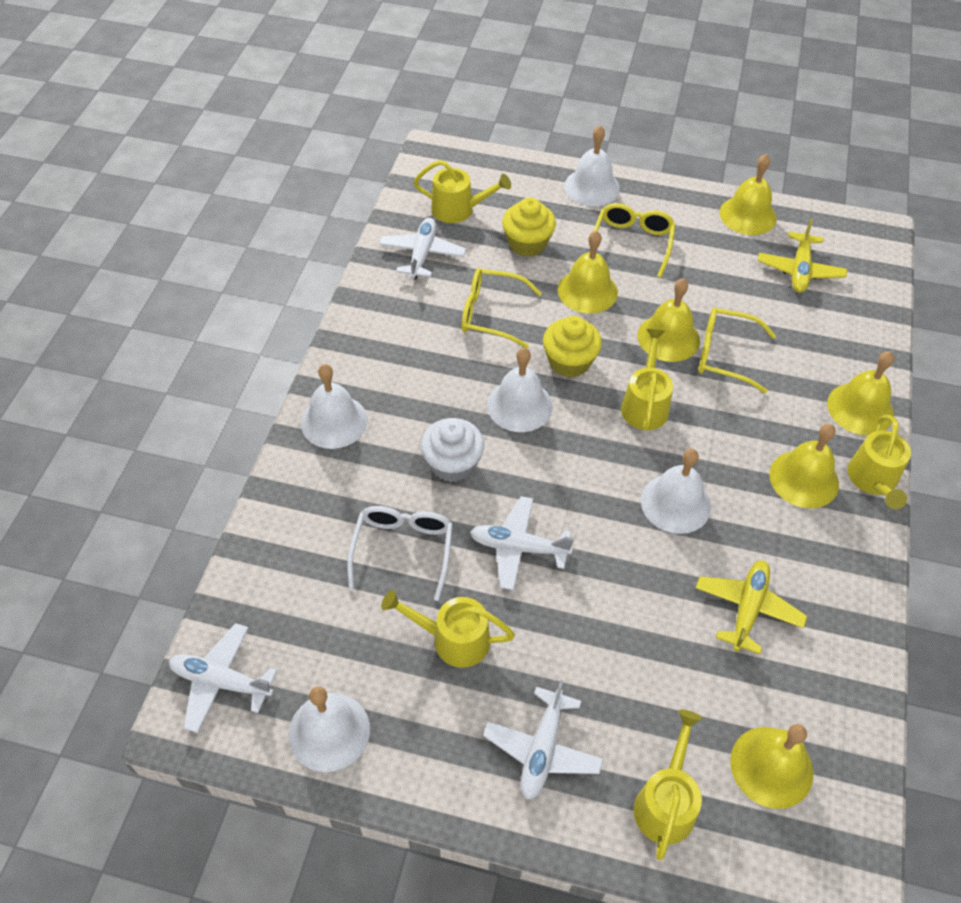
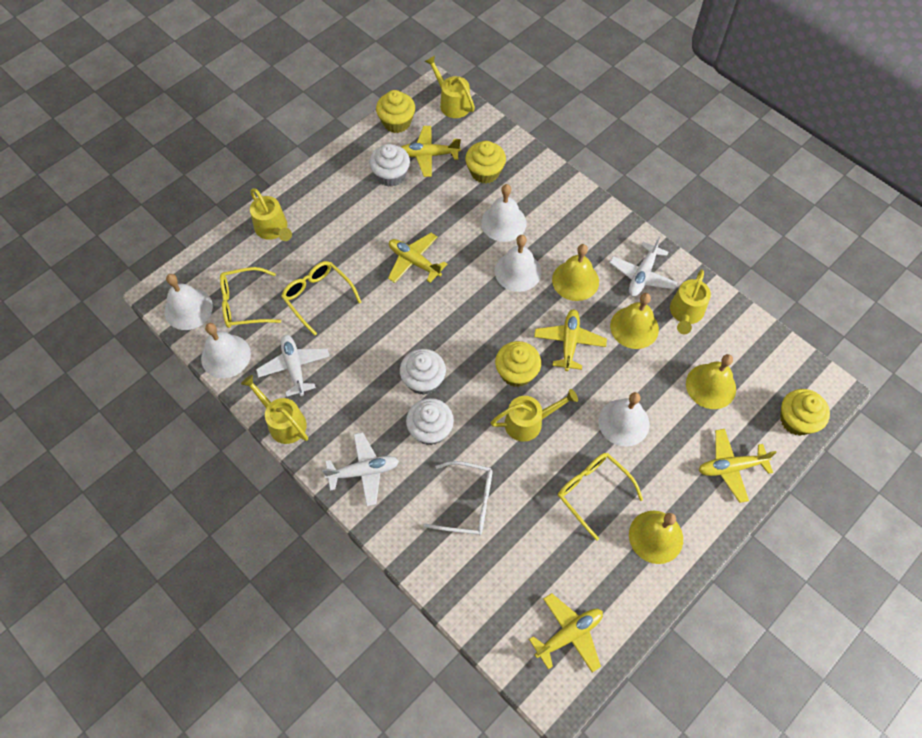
white cupcake: 1 -> 3
white plane: 4 -> 3
yellow bell: 6 -> 4
yellow cupcake: 2 -> 4
yellow plane: 2 -> 5

